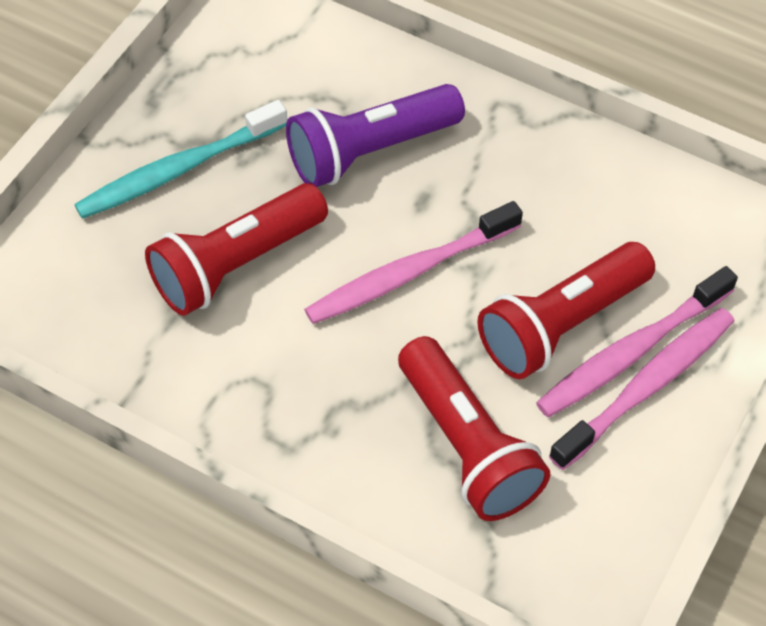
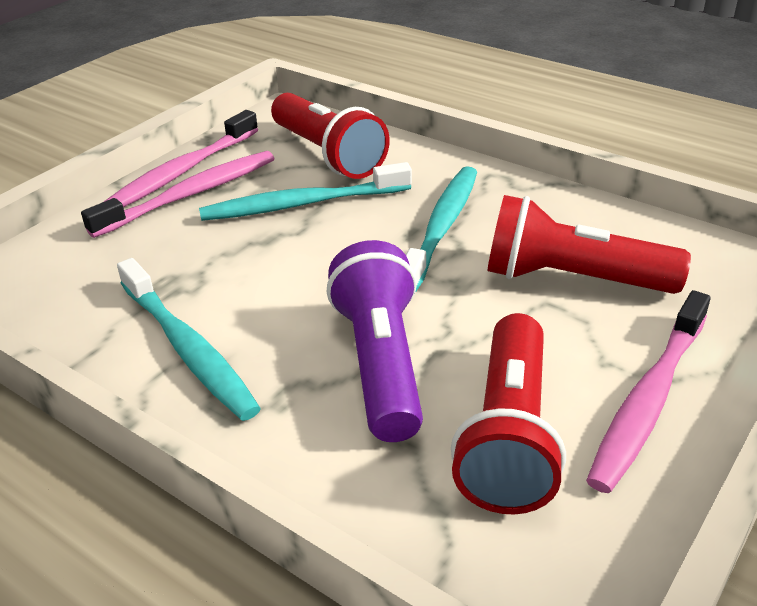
turquoise toothbrush: 1 -> 3

